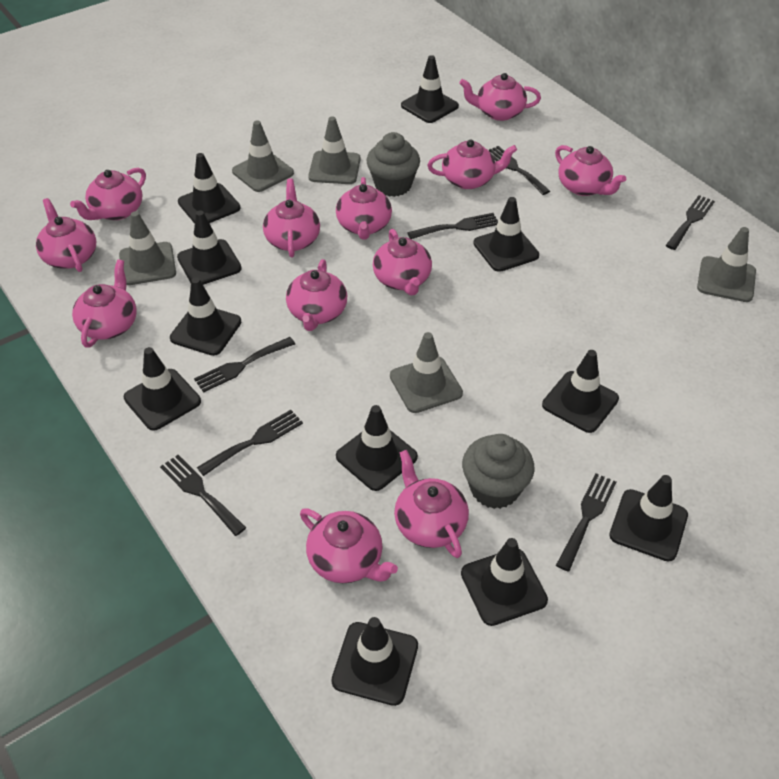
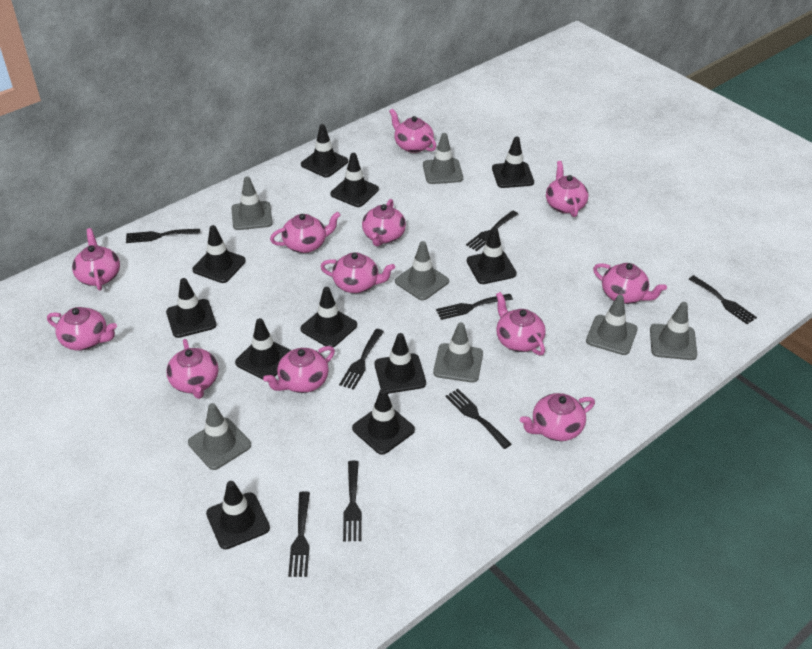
black fork: 7 -> 8
grey cupcake: 2 -> 0
grey traffic cone: 5 -> 7

